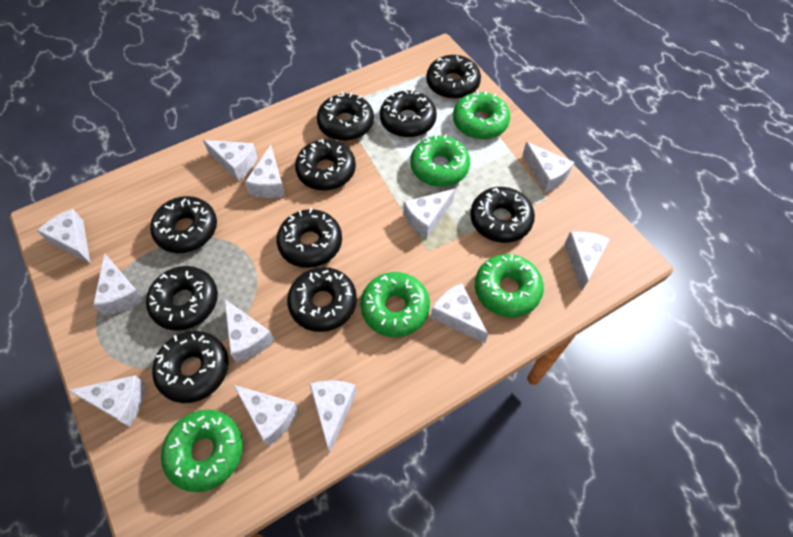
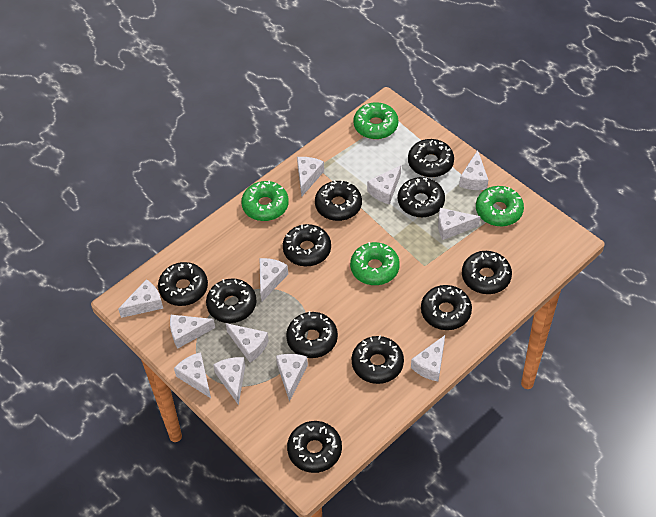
black donut: 10 -> 11
green donut: 5 -> 4

